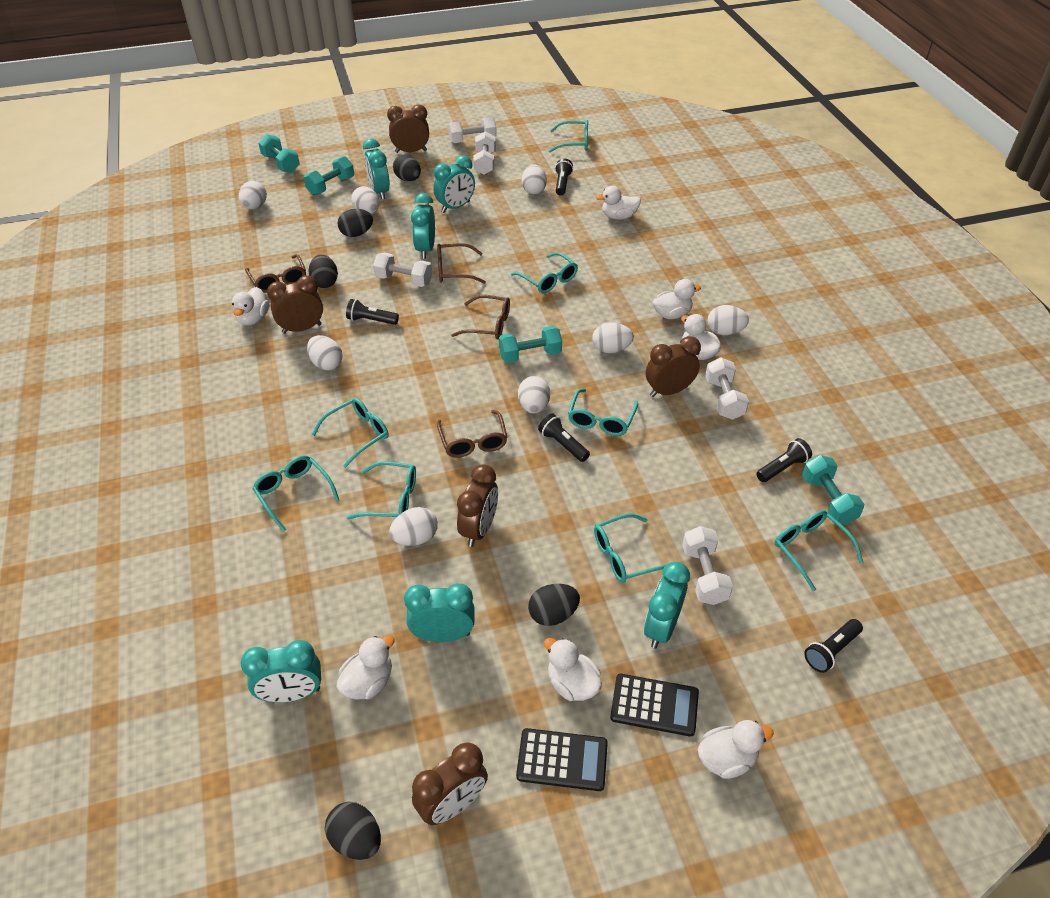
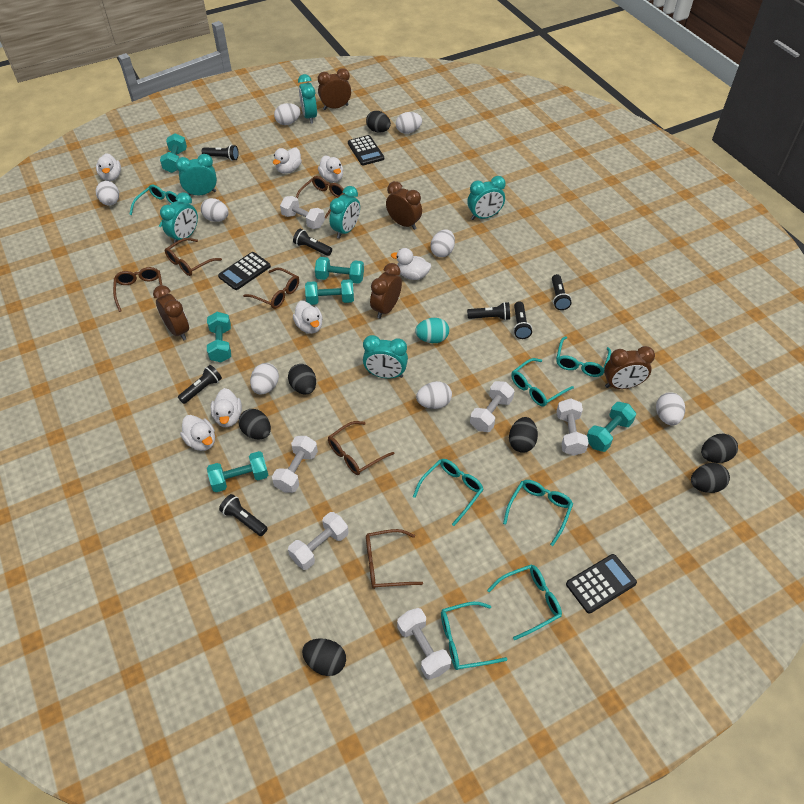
black calculator: 2 -> 3
black egg: 5 -> 7
black flashlight: 5 -> 7
brown glasses: 4 -> 6
turquoise dumbbell: 4 -> 6
turquoise egg: 0 -> 1
turquoise glasses: 8 -> 7
white dumbbell: 5 -> 6

